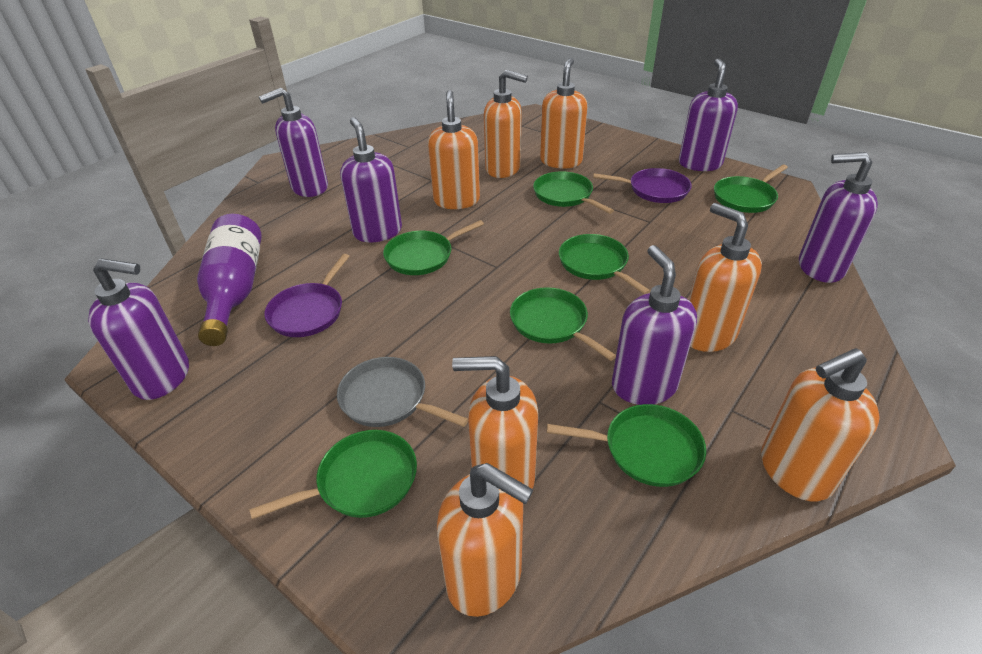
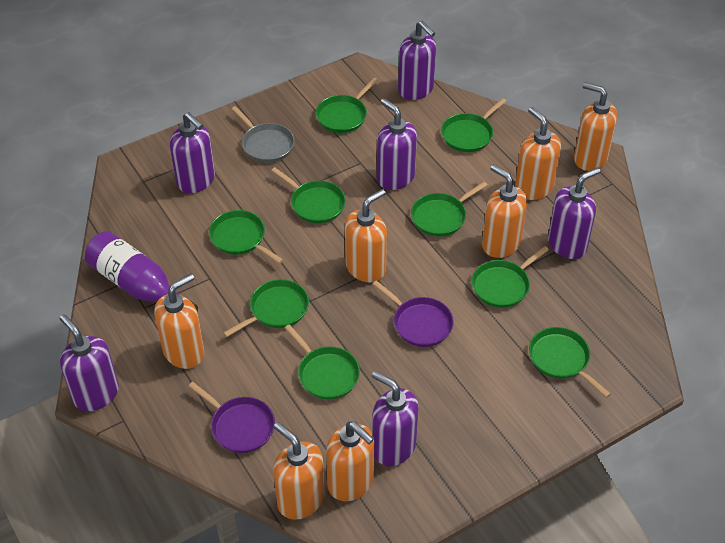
green pan: 7 -> 9

